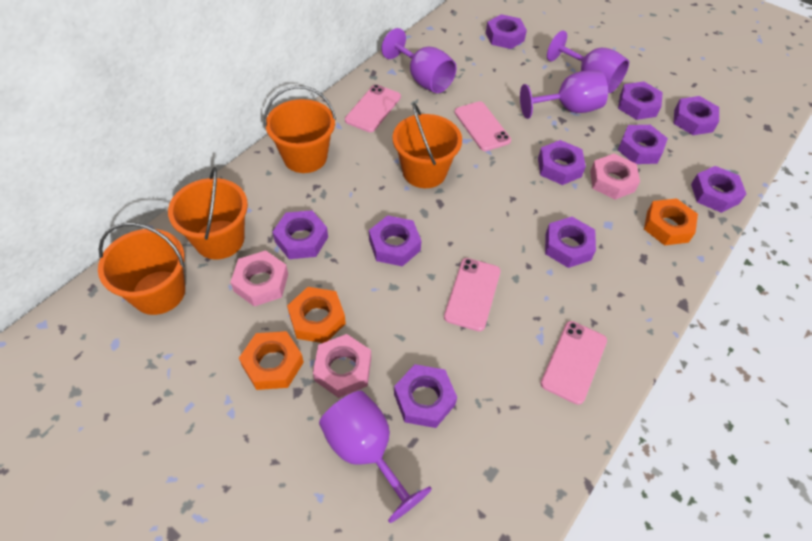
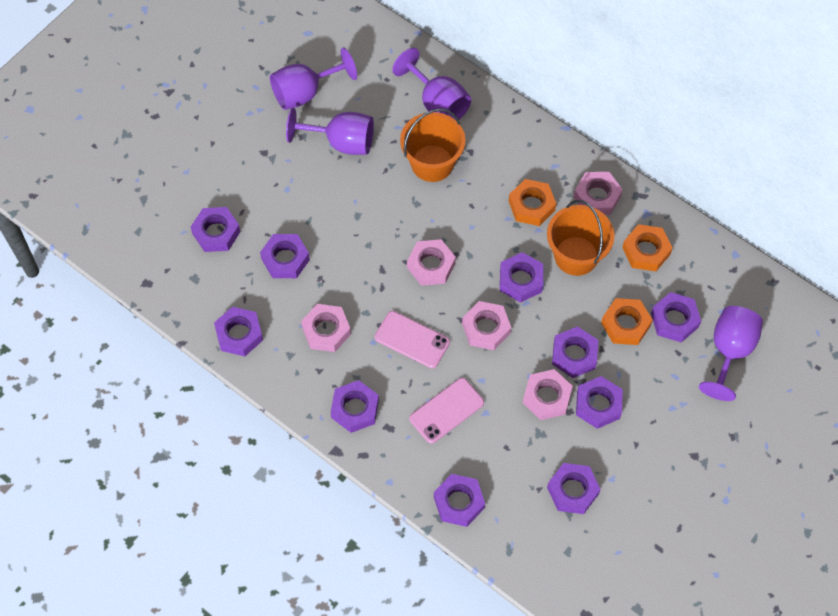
orange bucket: 4 -> 2
pink nut: 3 -> 5
pink phone: 4 -> 2

